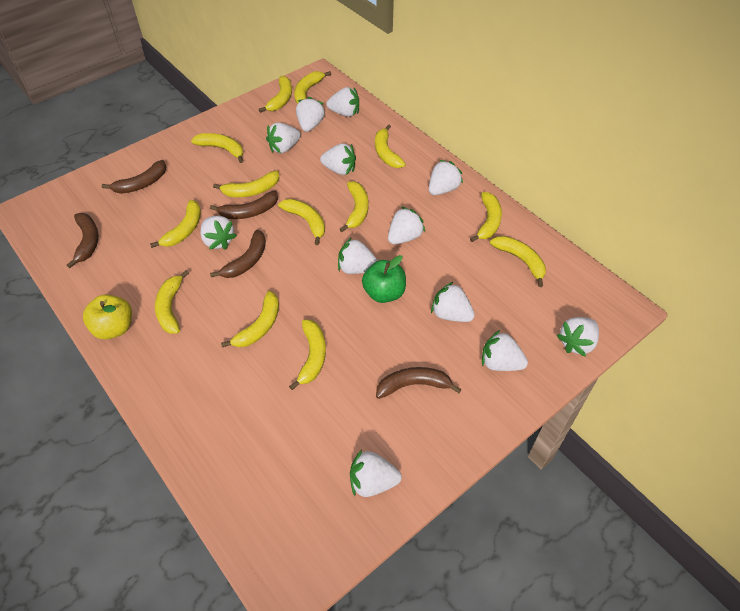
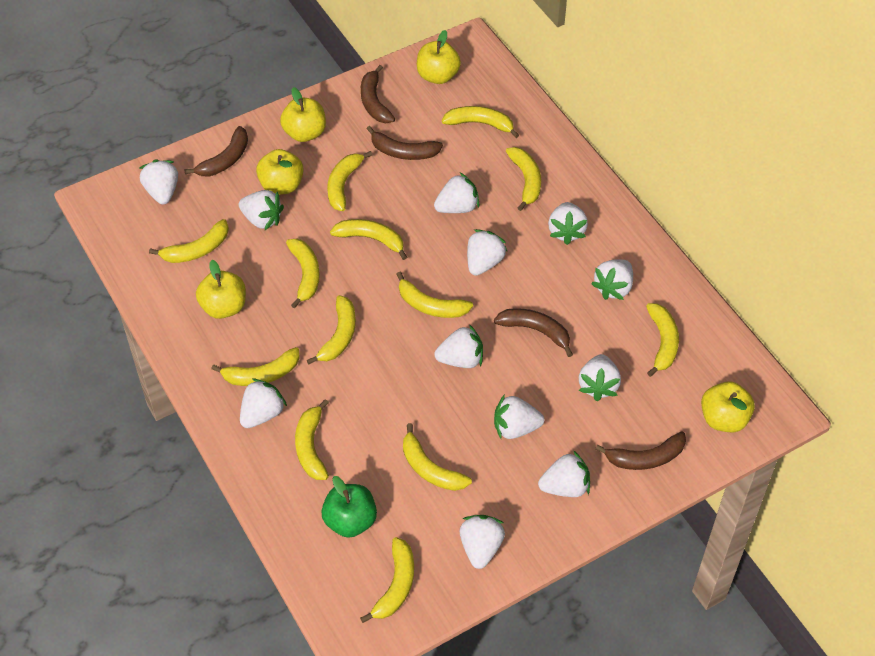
yellow apple: 1 -> 5

